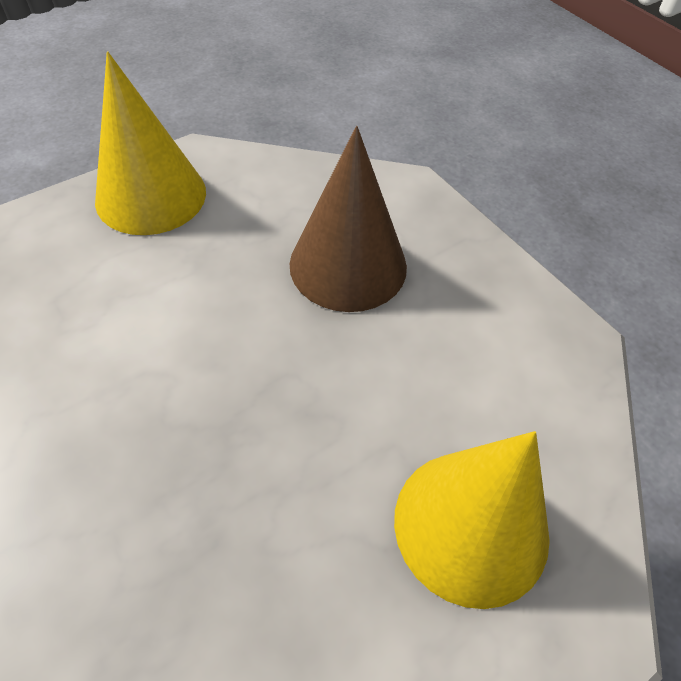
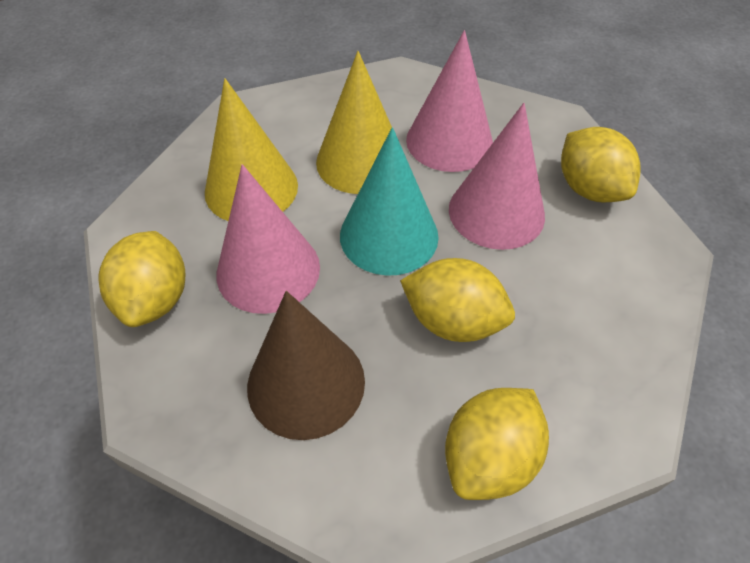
pink cone: 0 -> 3
turquoise cone: 0 -> 1
yellow lemon: 0 -> 4

